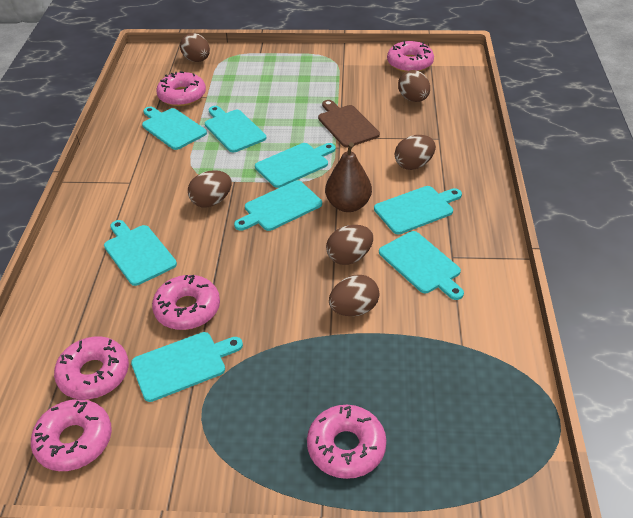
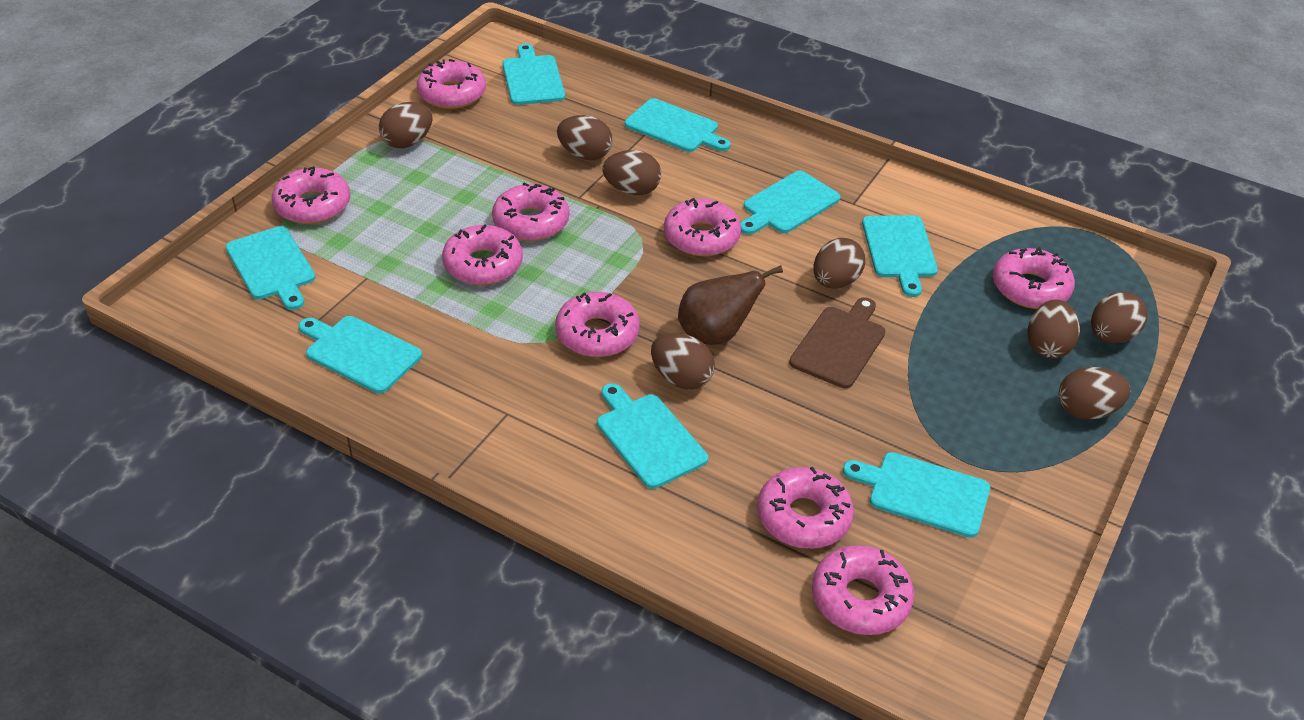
brown egg: 6 -> 8
pink donut: 6 -> 9

